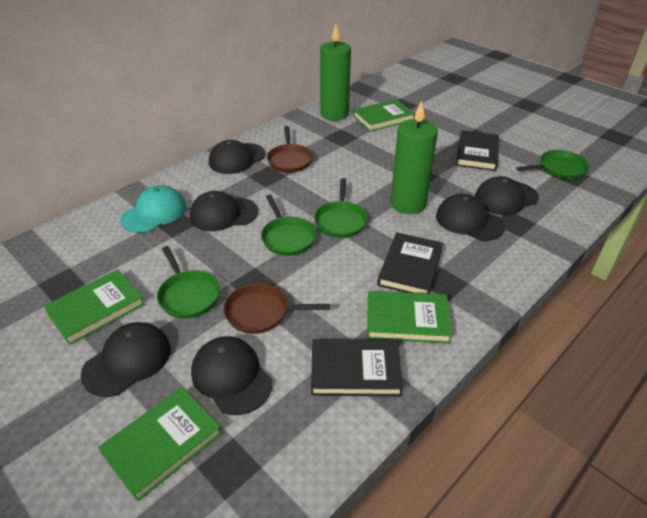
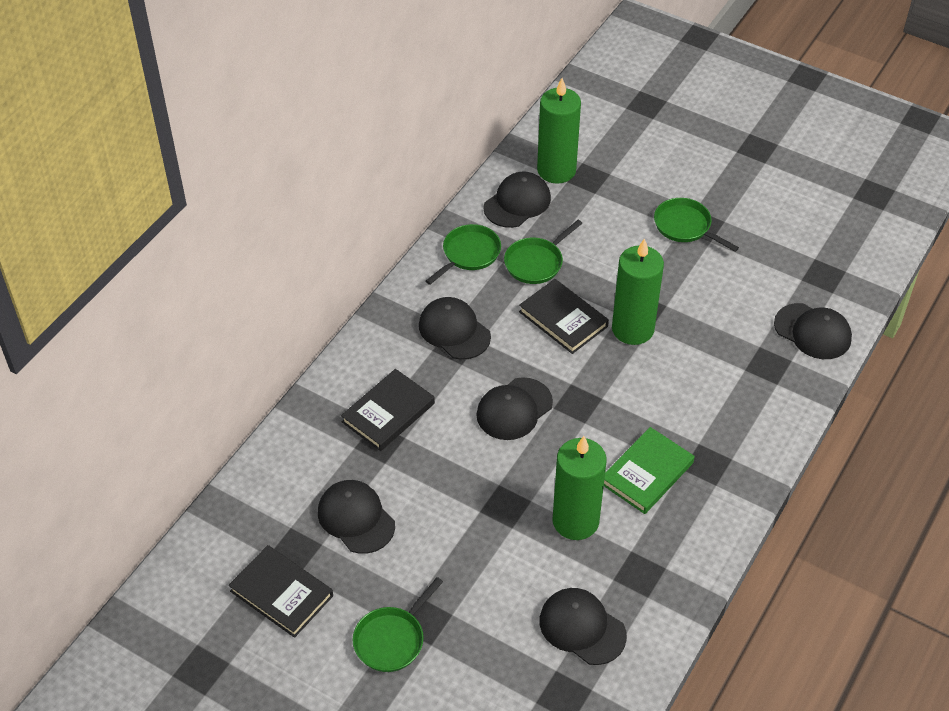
brown pan: 2 -> 0
green book: 4 -> 1
green candle: 2 -> 3
turquoise cap: 1 -> 0

